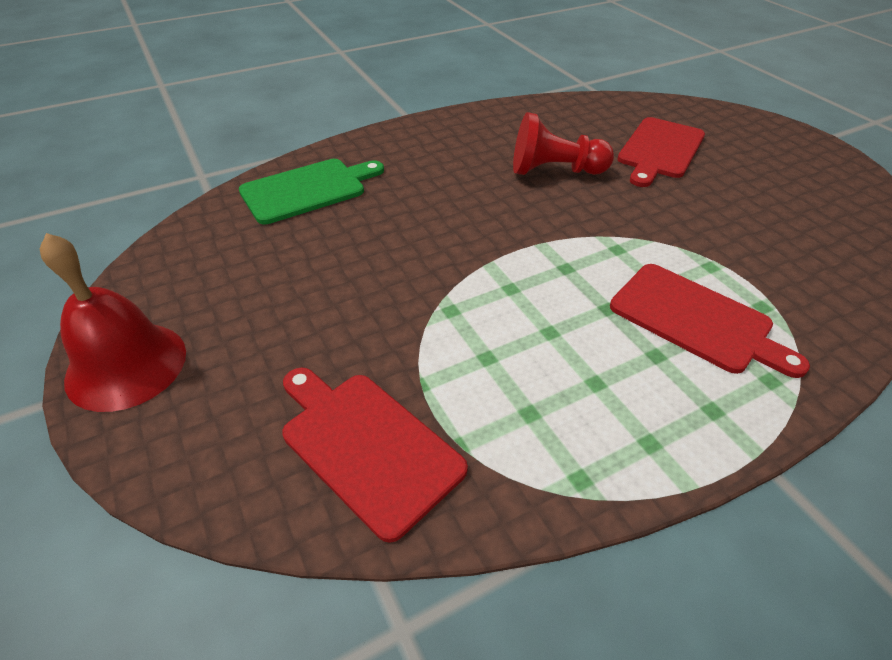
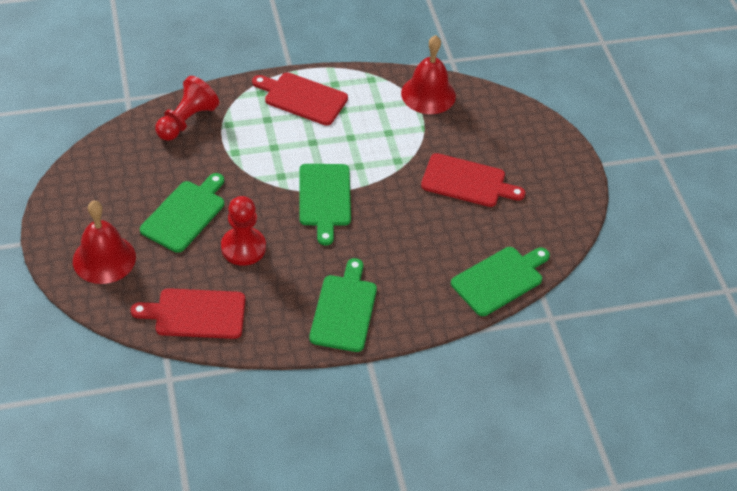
green cutting board: 1 -> 4
red bell: 1 -> 2
red pawn: 1 -> 2

